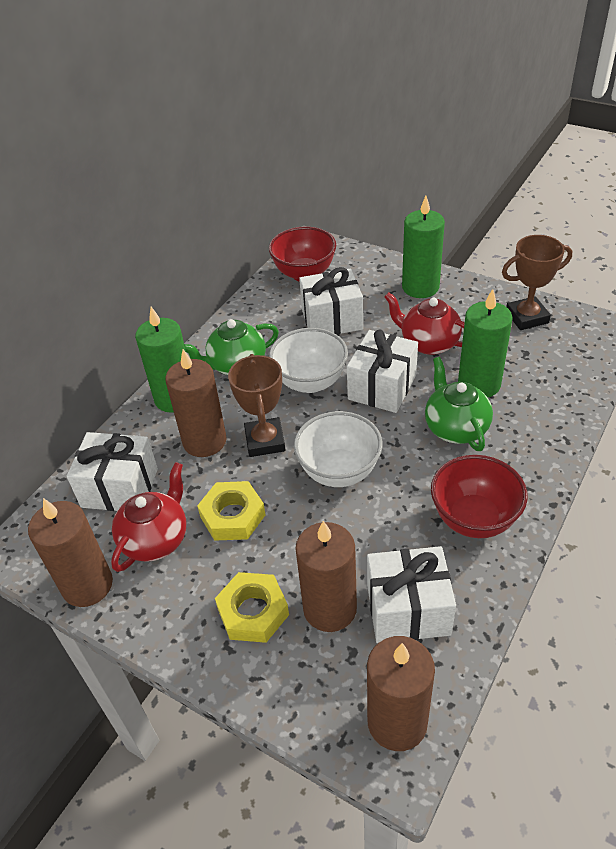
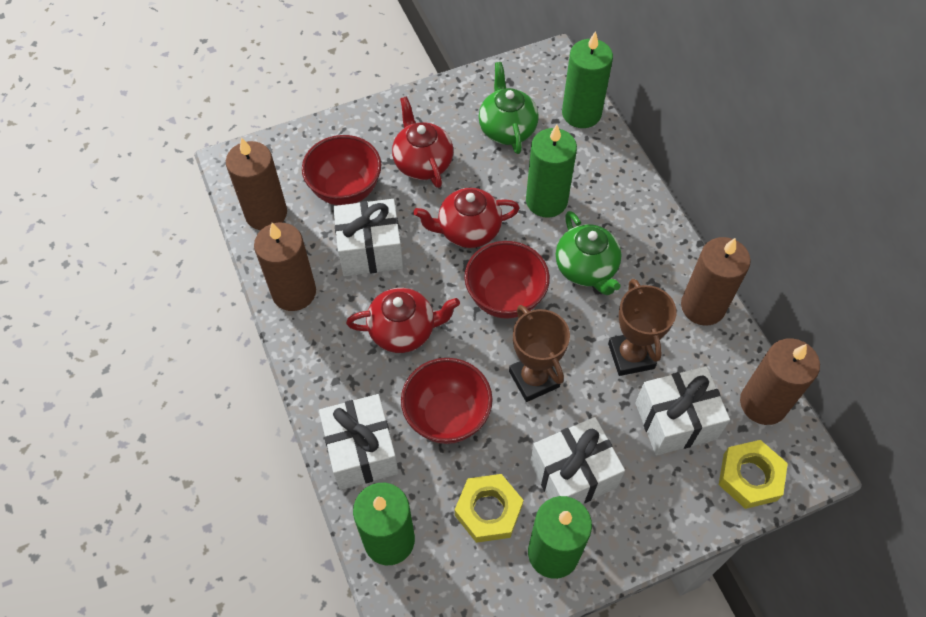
green candle: 3 -> 4
red bowl: 2 -> 3
red teapot: 2 -> 3
white bowl: 2 -> 0

